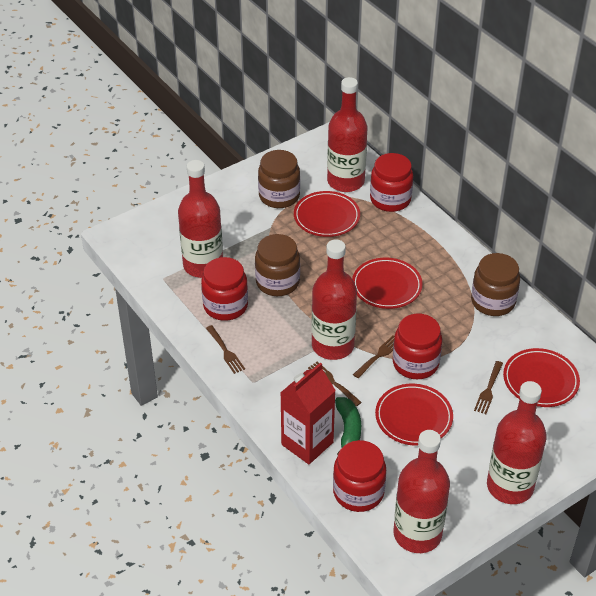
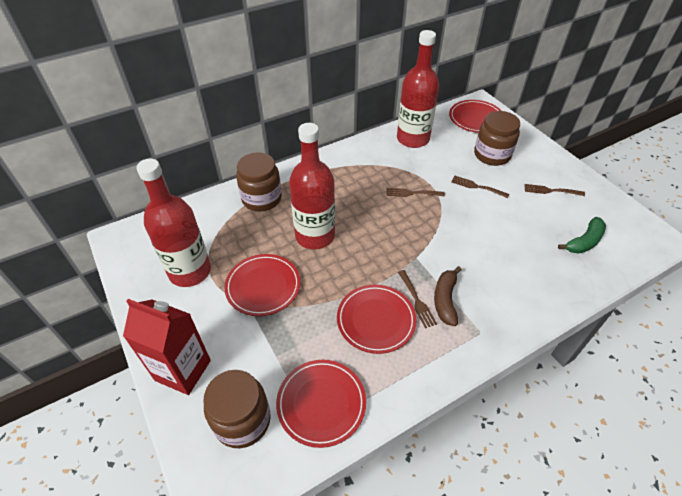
brown banana: 0 -> 1
red bottle: 5 -> 3
red jar: 4 -> 0

